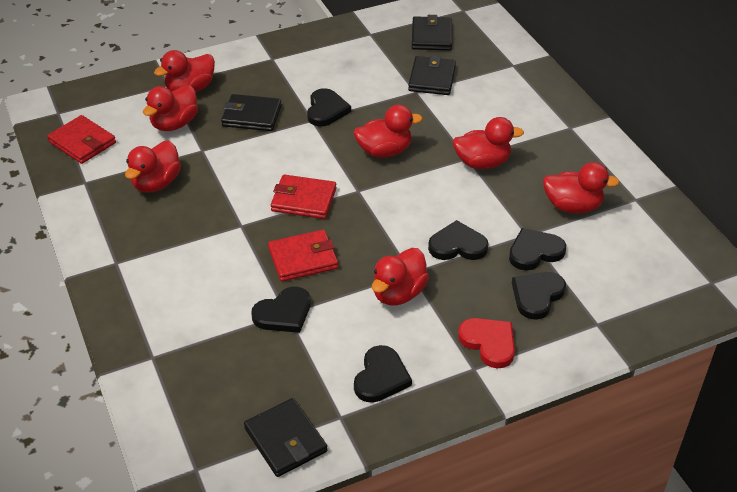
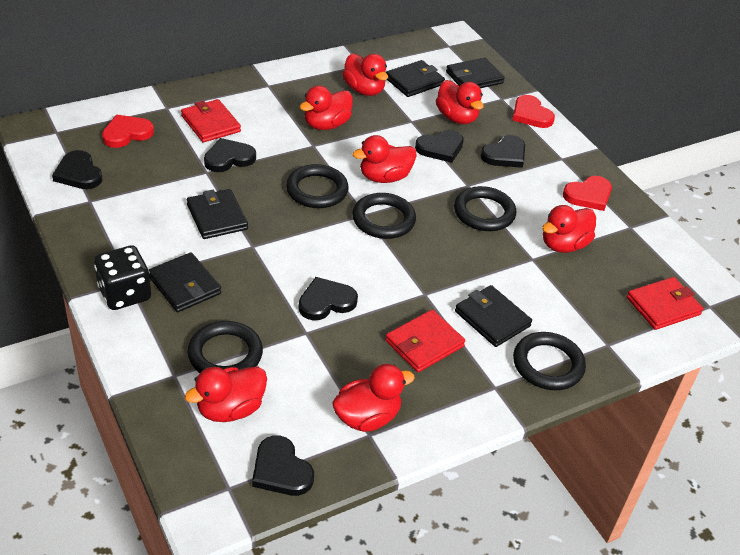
black dice: 0 -> 1
black ring: 0 -> 5
black wallet: 4 -> 5
red heart: 1 -> 3

